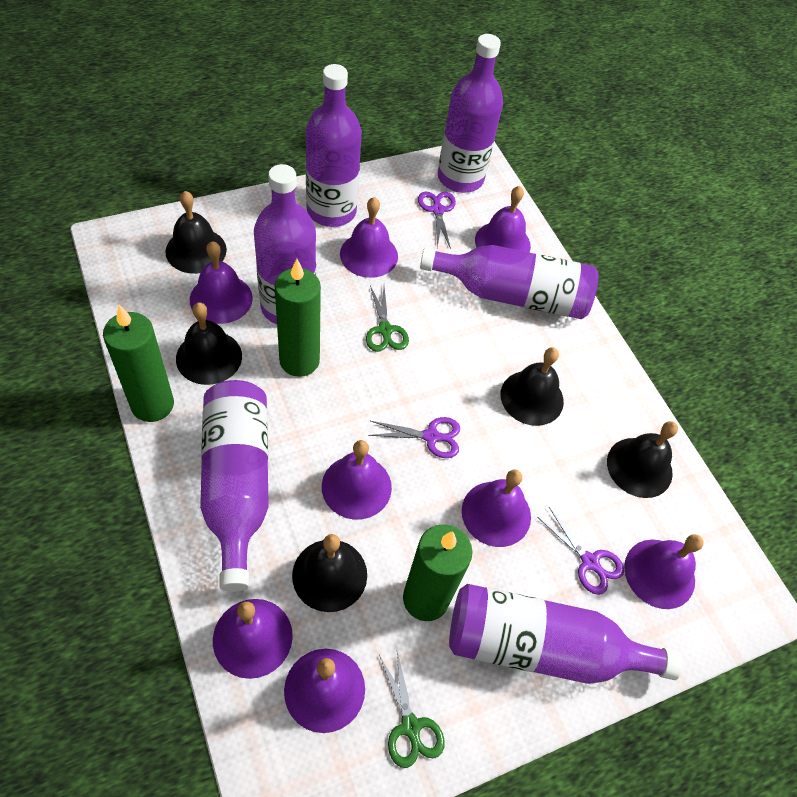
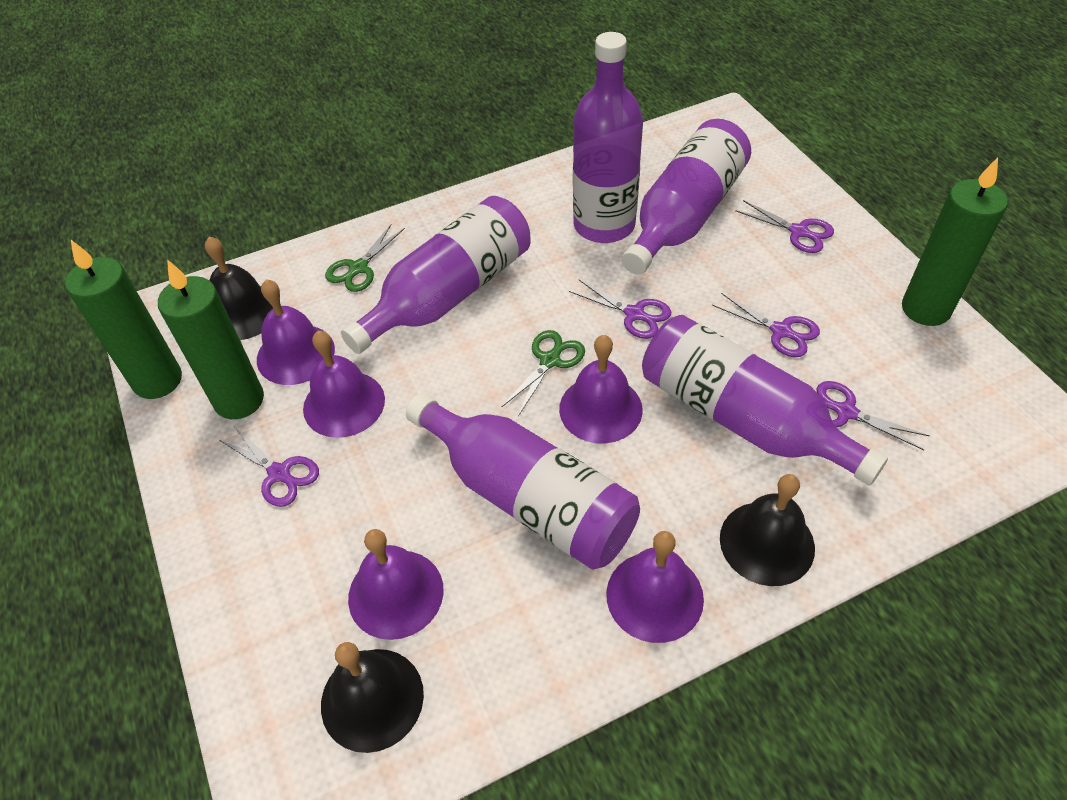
black bell: 5 -> 3
purple bell: 8 -> 5
purple bottle: 6 -> 5
purple scissors: 3 -> 5

